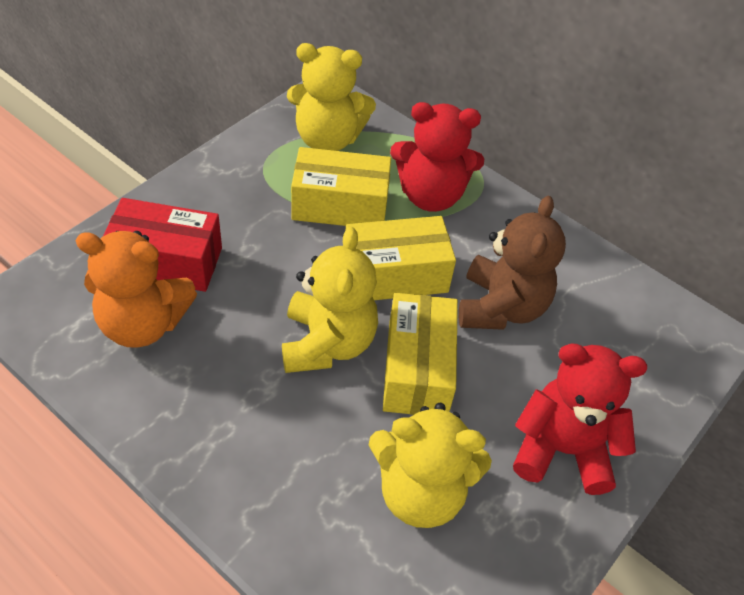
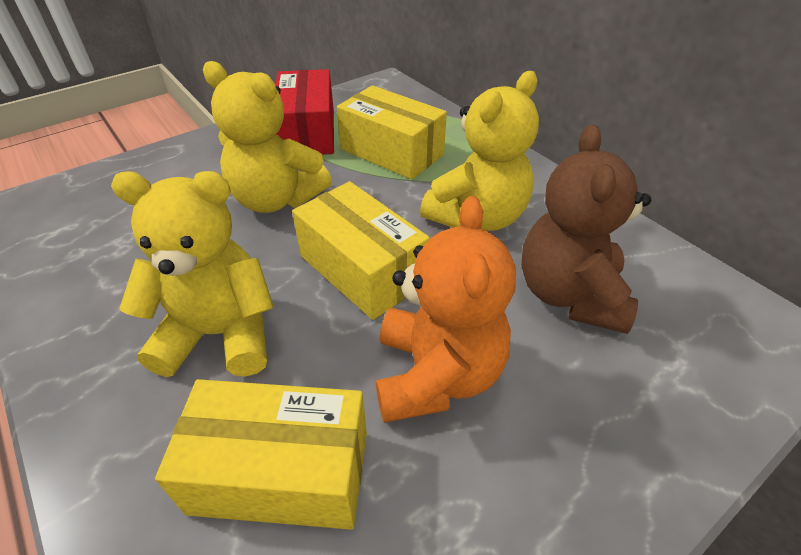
red teddy bear: 2 -> 0

